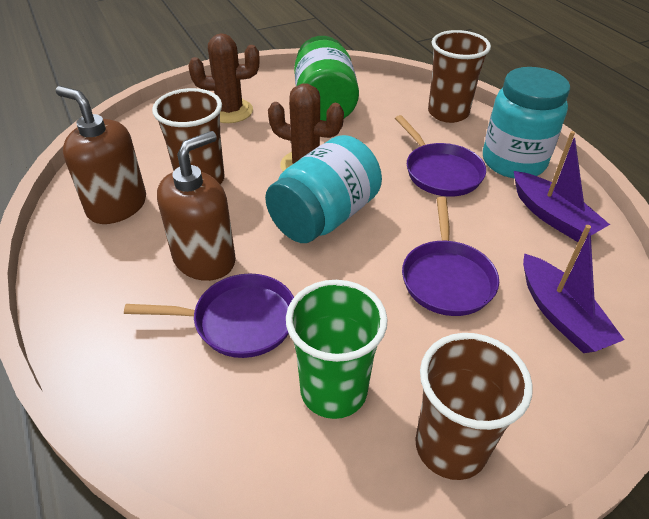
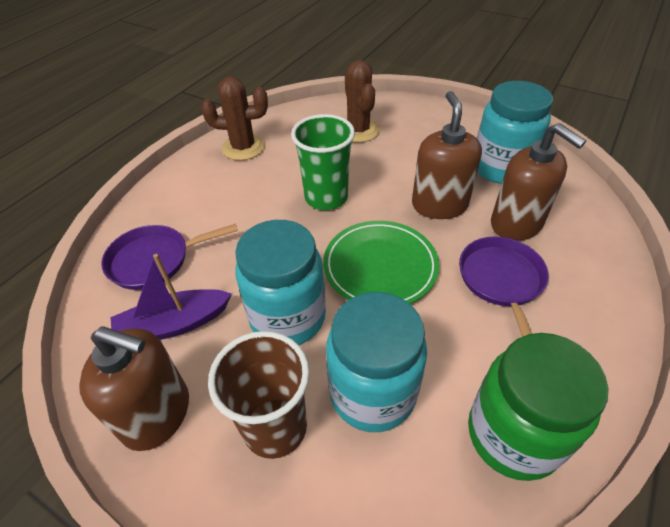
brown cup: 3 -> 1
brown soap dispenser: 2 -> 3
green plate: 0 -> 1
purple boat: 2 -> 1
purple pan: 3 -> 2
turquoise jar: 2 -> 3

